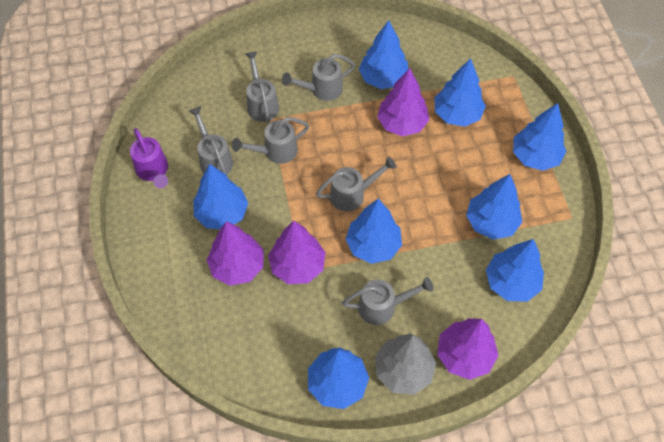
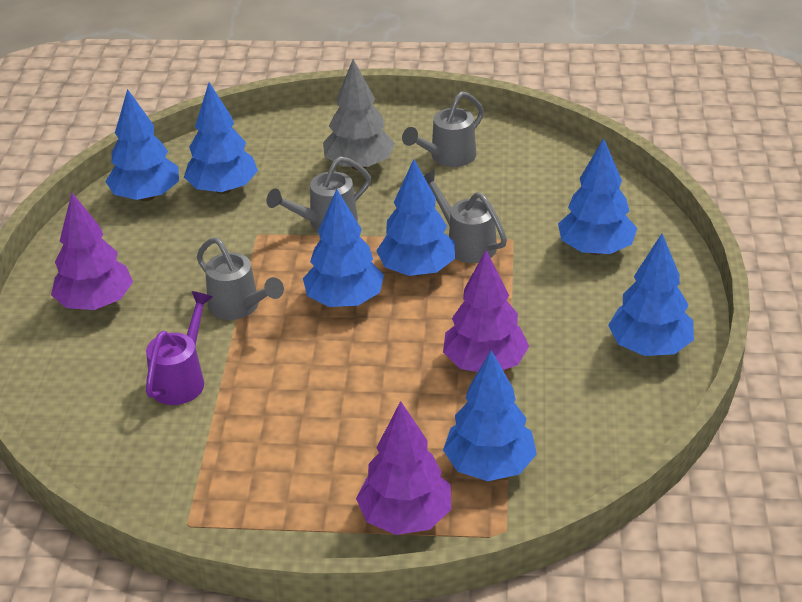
blue tree: 8 -> 7
grey watering can: 6 -> 4
purple tree: 4 -> 3

